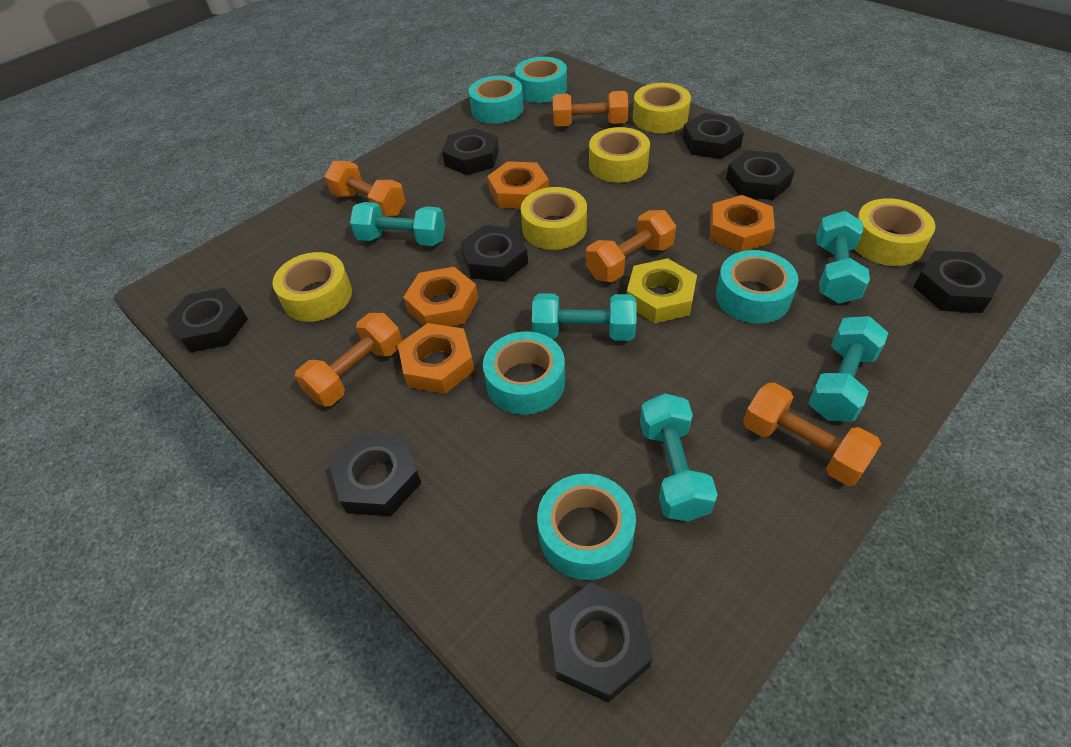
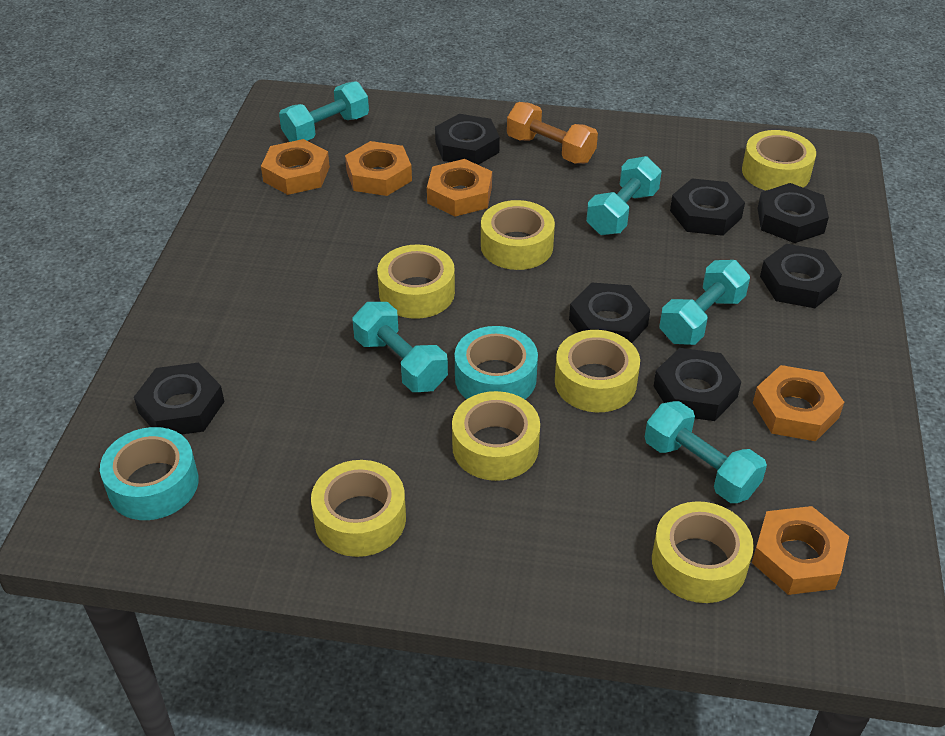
black nut: 8 -> 7
orange dumbbell: 5 -> 1
orange nut: 4 -> 5
turquoise tape: 5 -> 2
yellow nut: 1 -> 0
yellow tape: 5 -> 7

